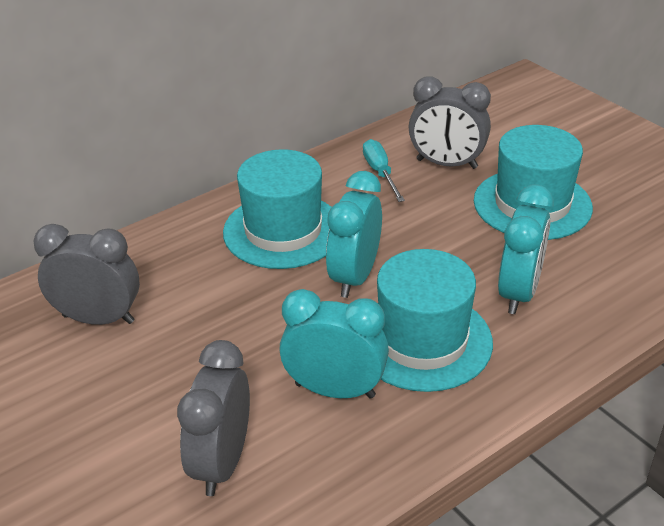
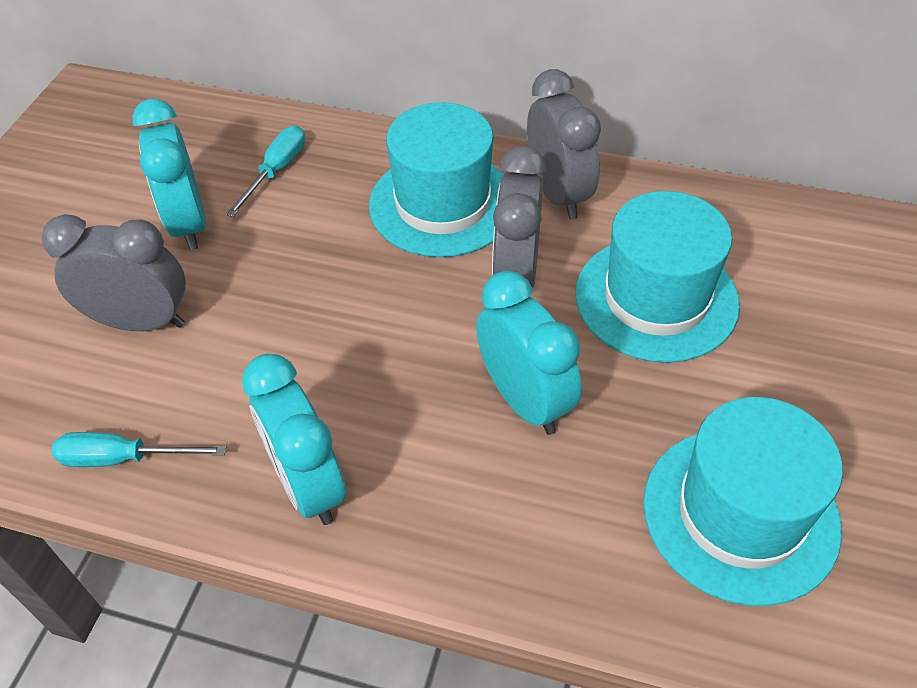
turquoise screwdriver: 1 -> 2

